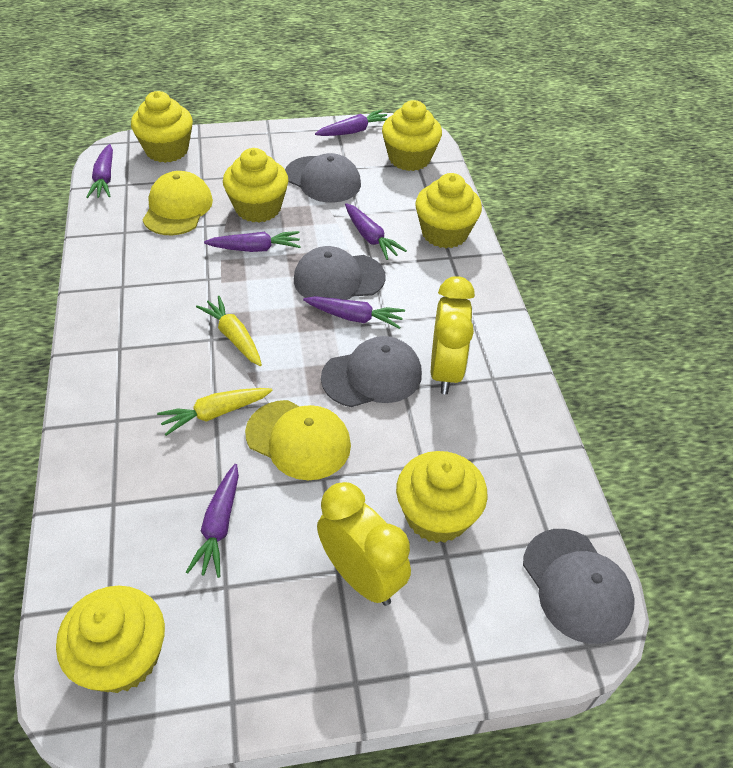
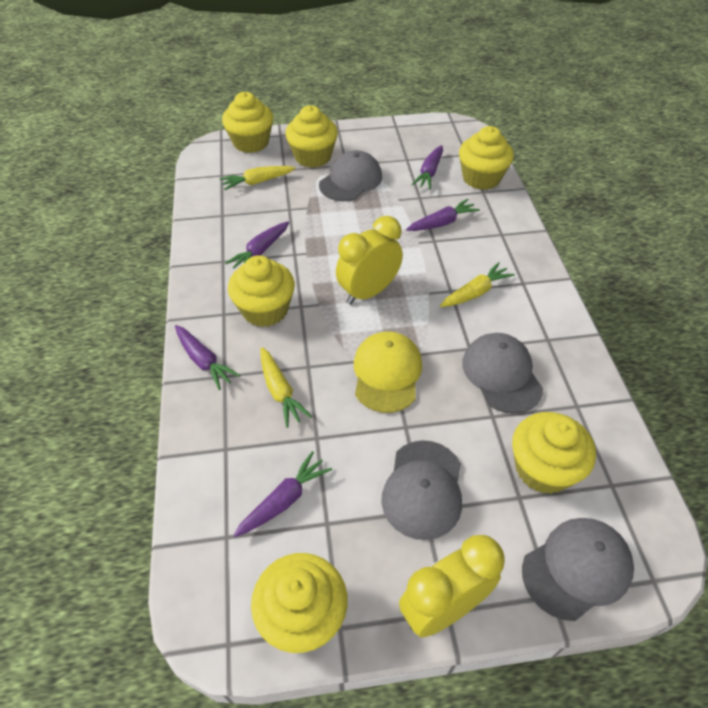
purple carrot: 6 -> 5
yellow cap: 2 -> 1
yellow carrot: 2 -> 3

